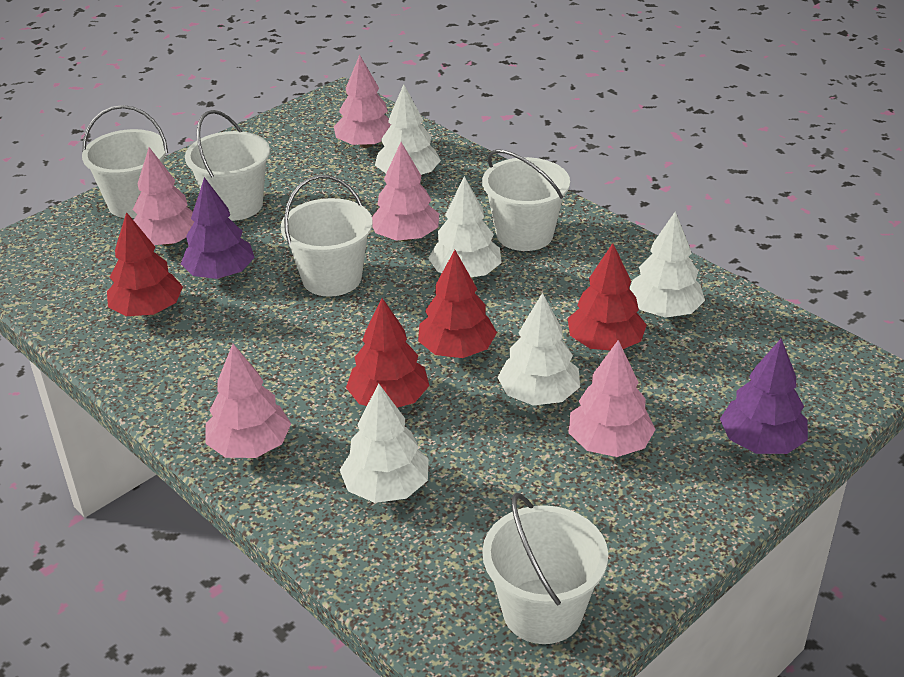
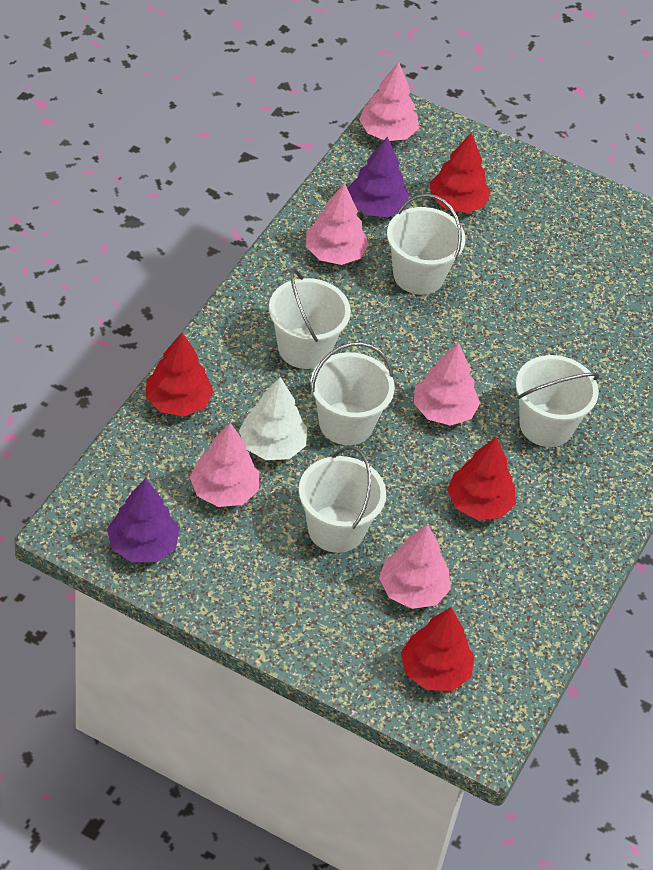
white tree: 5 -> 1

